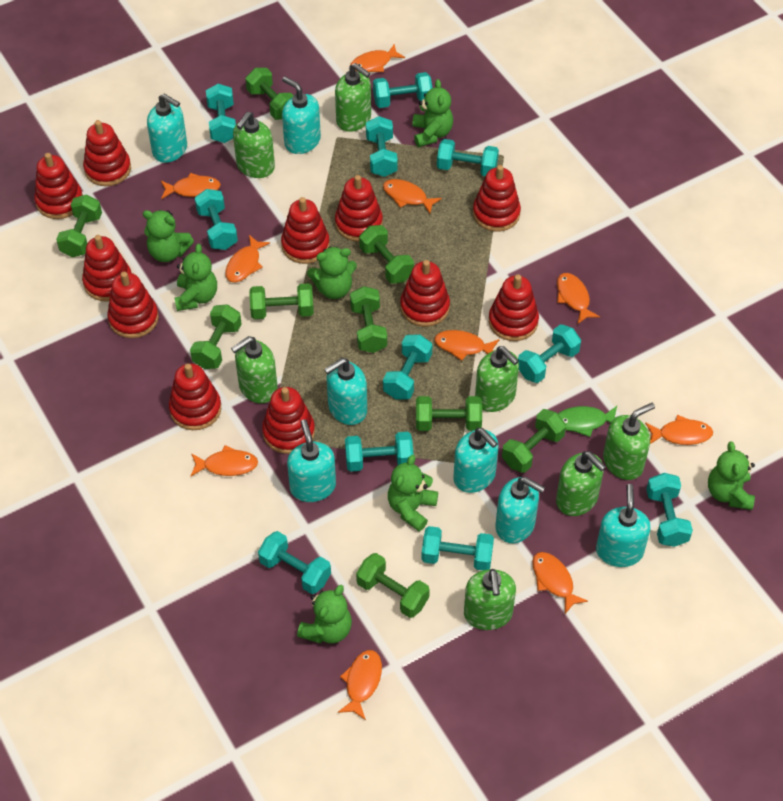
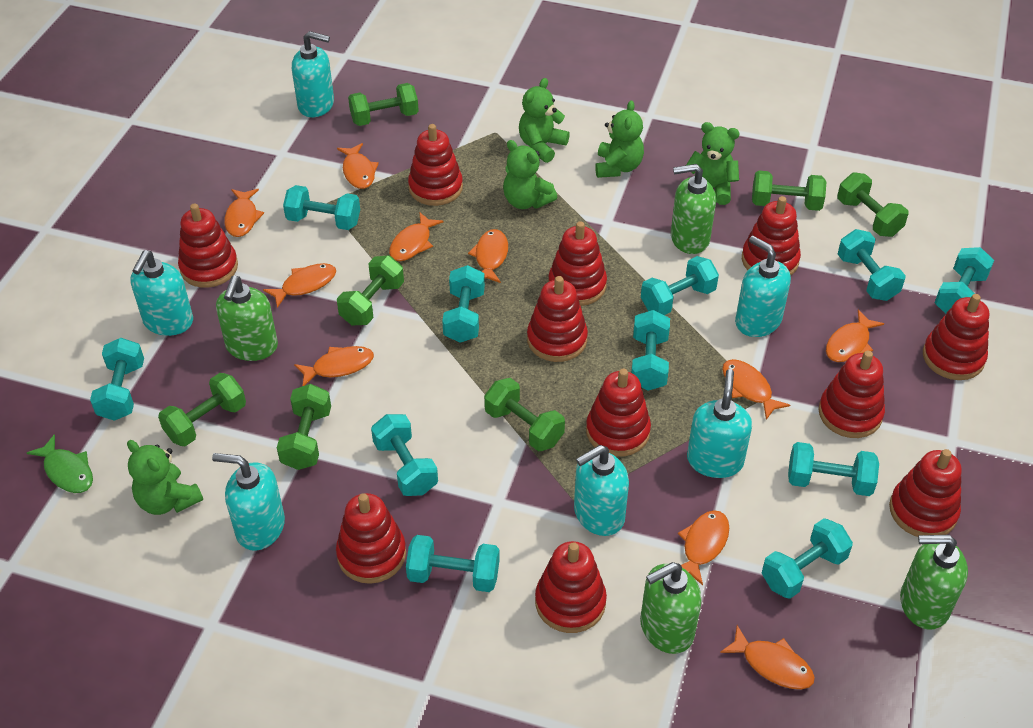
green dumbbell: 9 -> 7
green soap dispenser: 7 -> 4
green teddy bear: 7 -> 5
turquoise soap dispenser: 7 -> 6

